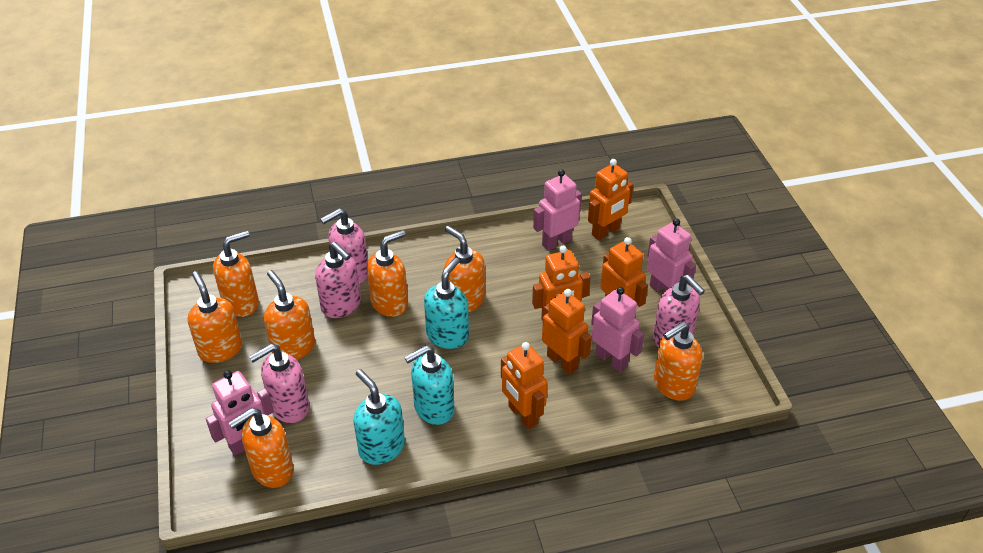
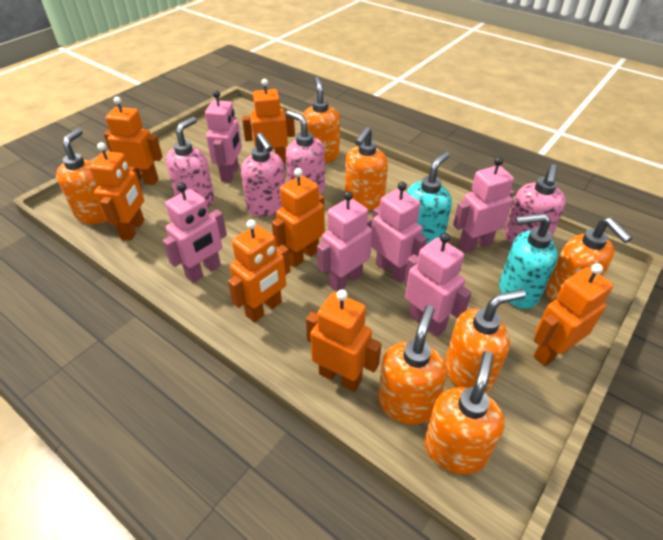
orange robot: 5 -> 7
pink robot: 4 -> 6
turquoise soap dispenser: 3 -> 2

